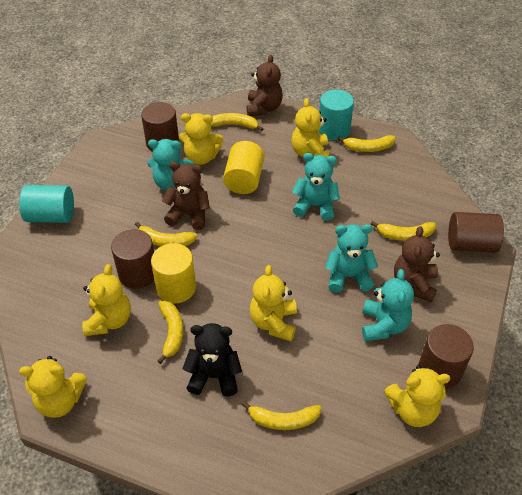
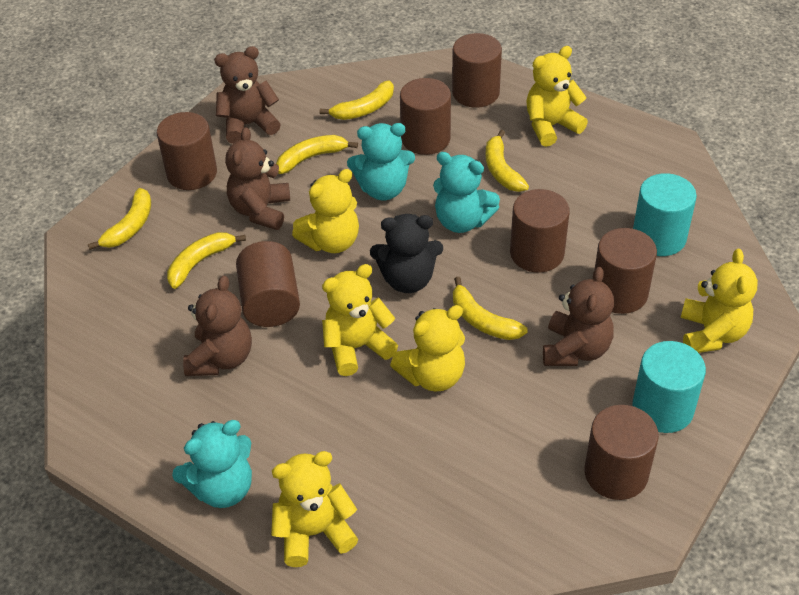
brown cylinder: 4 -> 7
brown teddy bear: 3 -> 4
turquoise teddy bear: 4 -> 3
yellow cylinder: 2 -> 0

